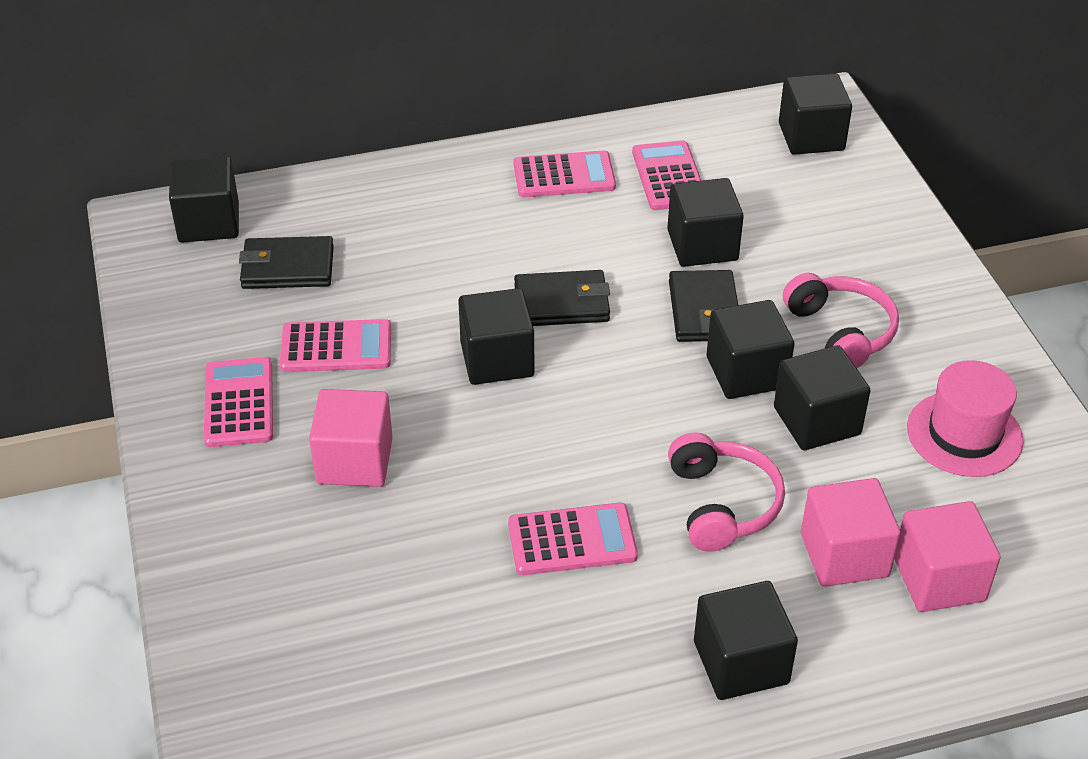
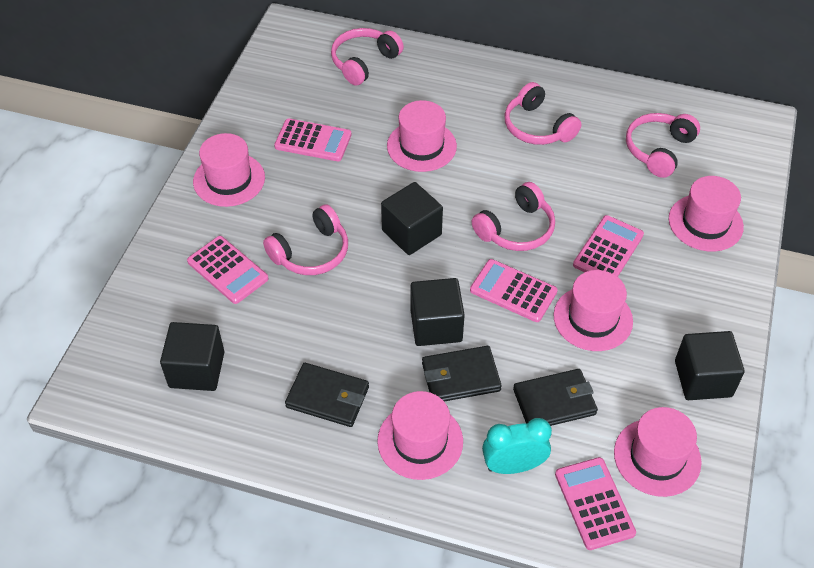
black cube: 7 -> 4
pink cube: 3 -> 0
pink hat: 1 -> 6
pink headphones: 2 -> 5
turquoise clock: 0 -> 1

